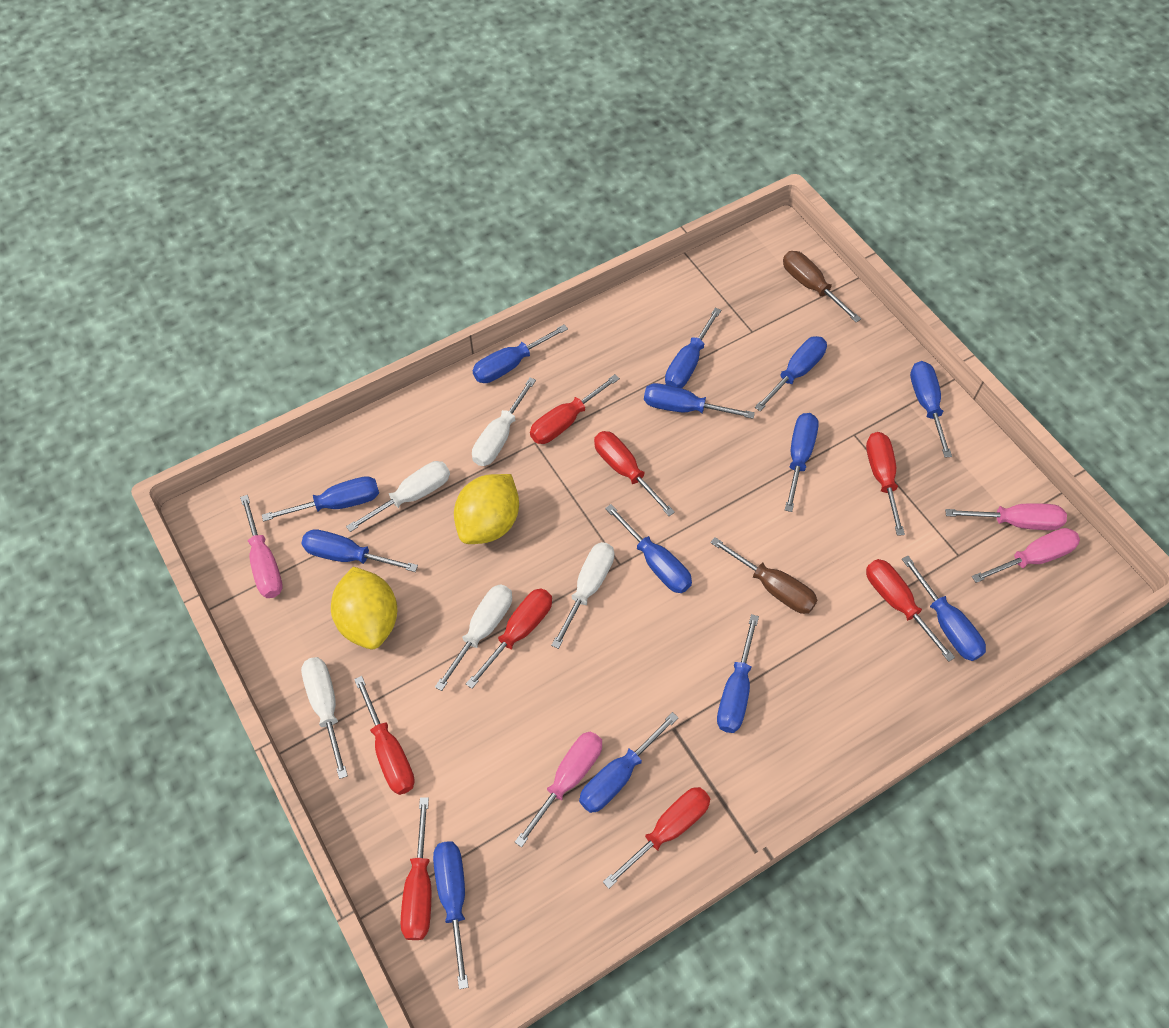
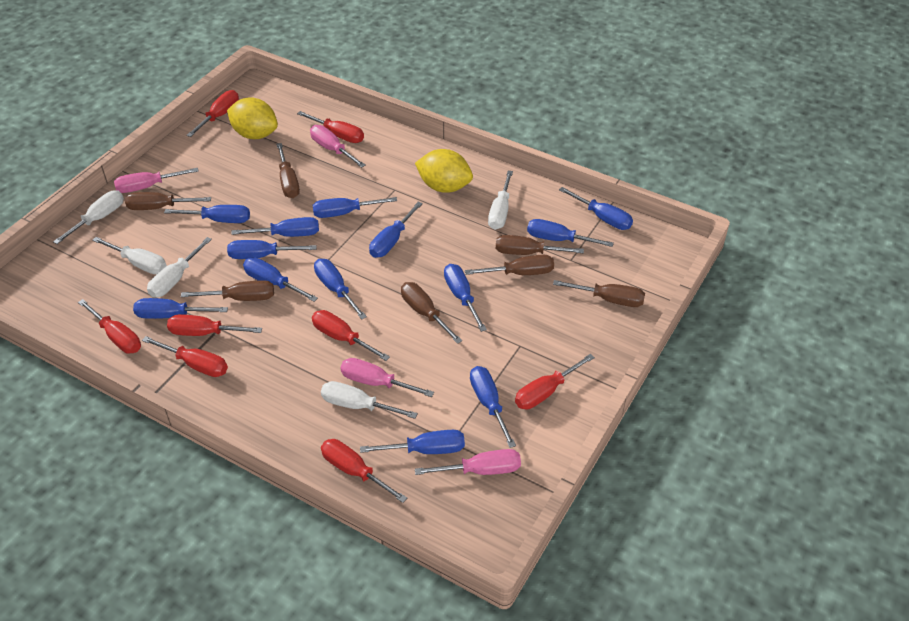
brown screwdriver: 2 -> 7

